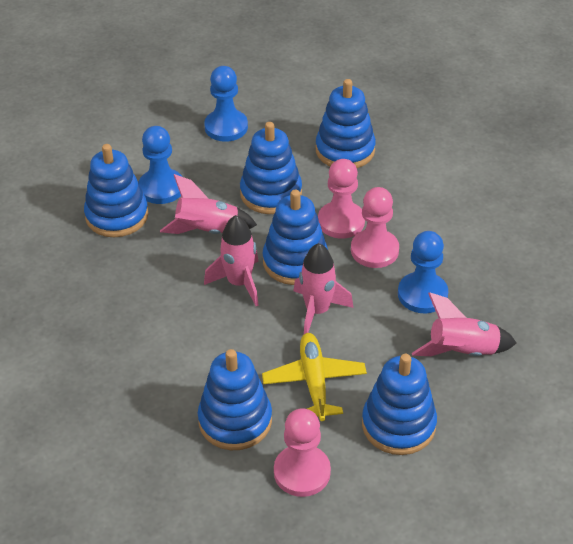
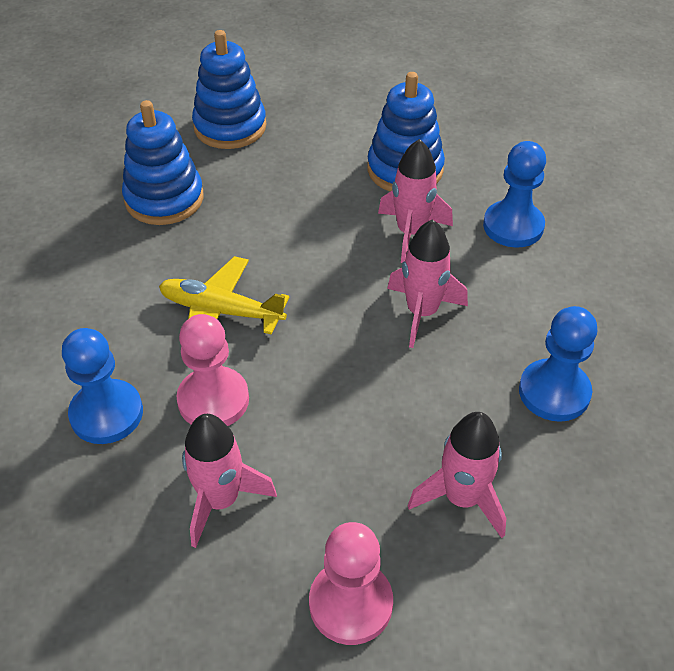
blue stacking toy: 6 -> 3
pink pawn: 3 -> 2

